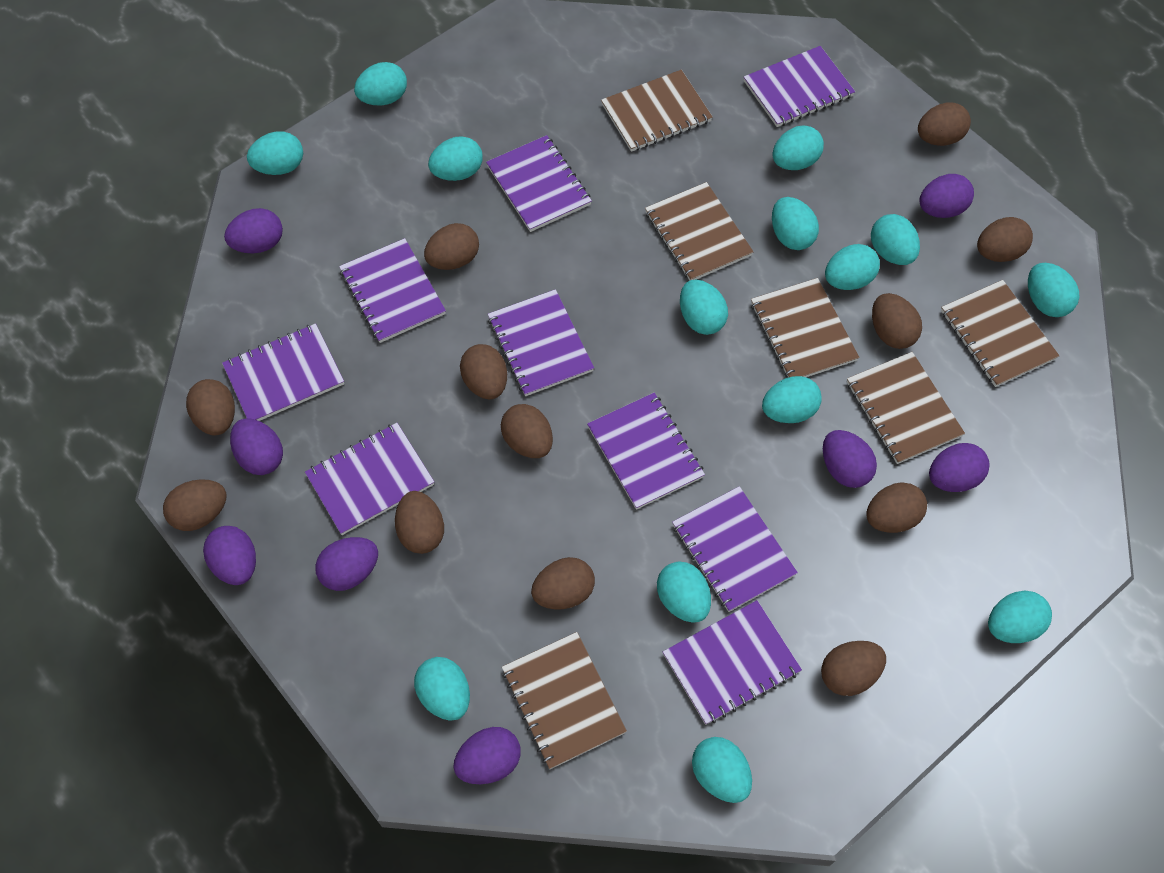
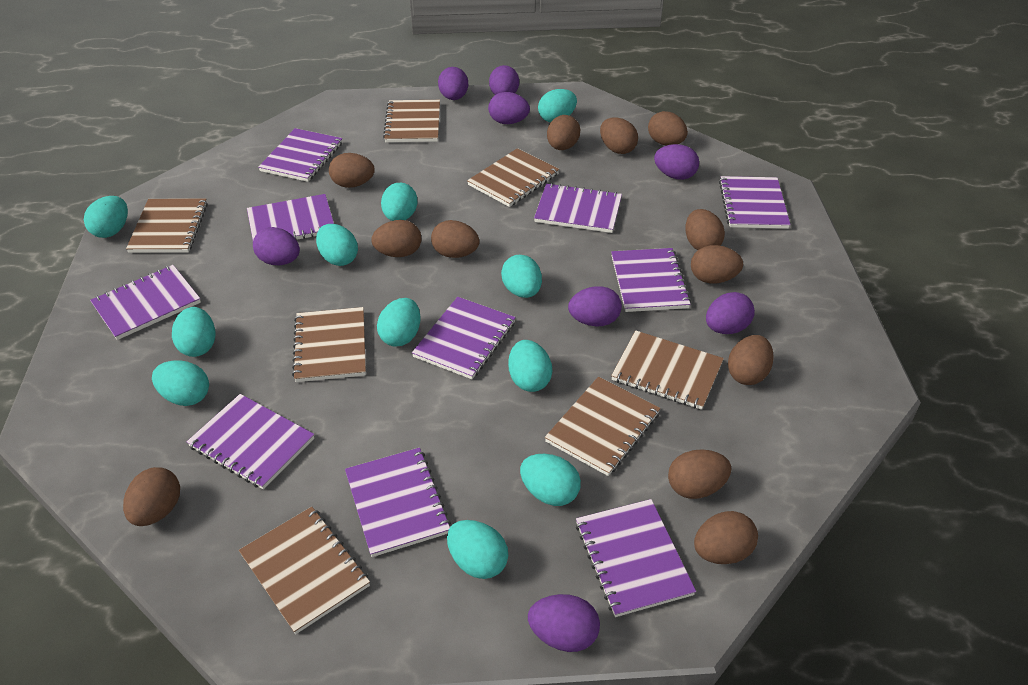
brown notebook: 6 -> 7
purple notebook: 9 -> 10
turquoise egg: 14 -> 11

